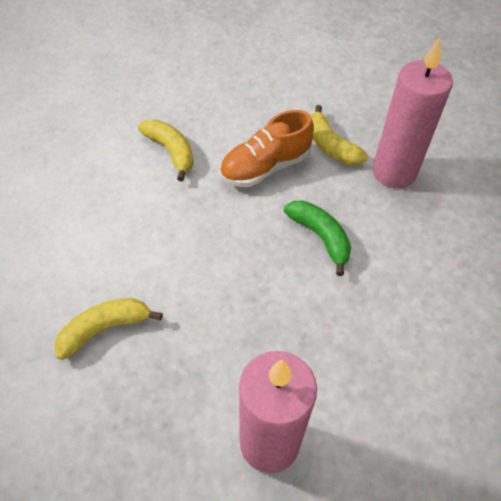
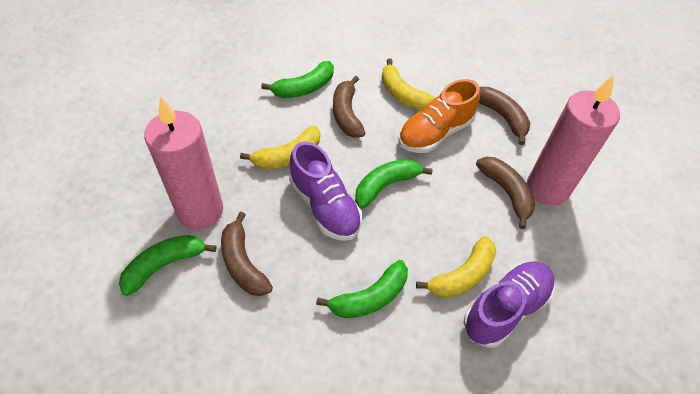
brown banana: 0 -> 4
green banana: 1 -> 4
purple shoe: 0 -> 2

